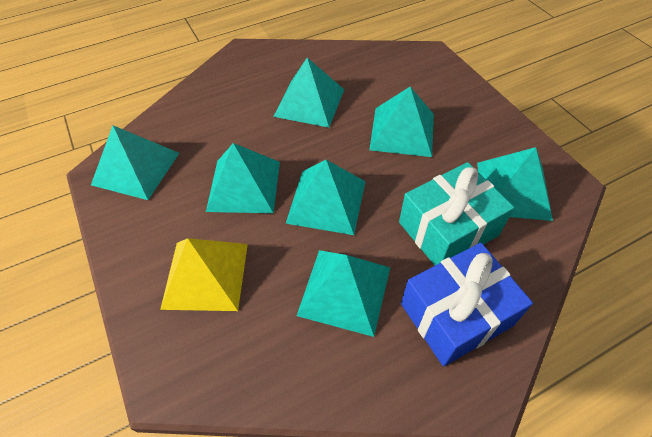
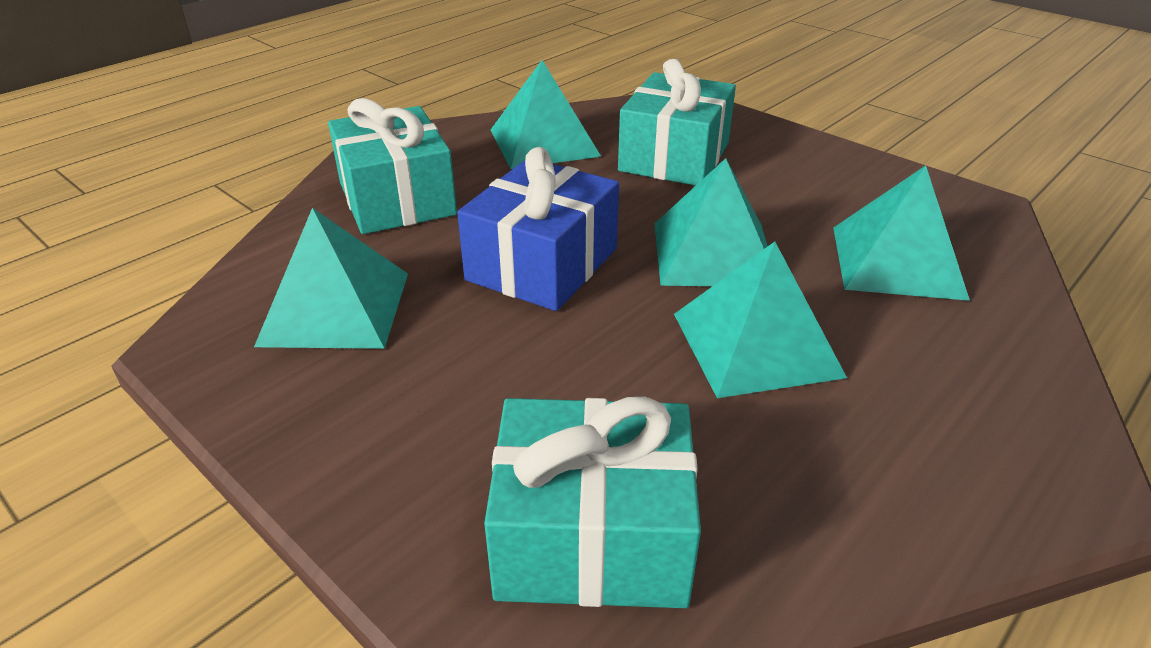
turquoise gift: 1 -> 3
turquoise pyramid: 7 -> 5
yellow pyramid: 1 -> 0

